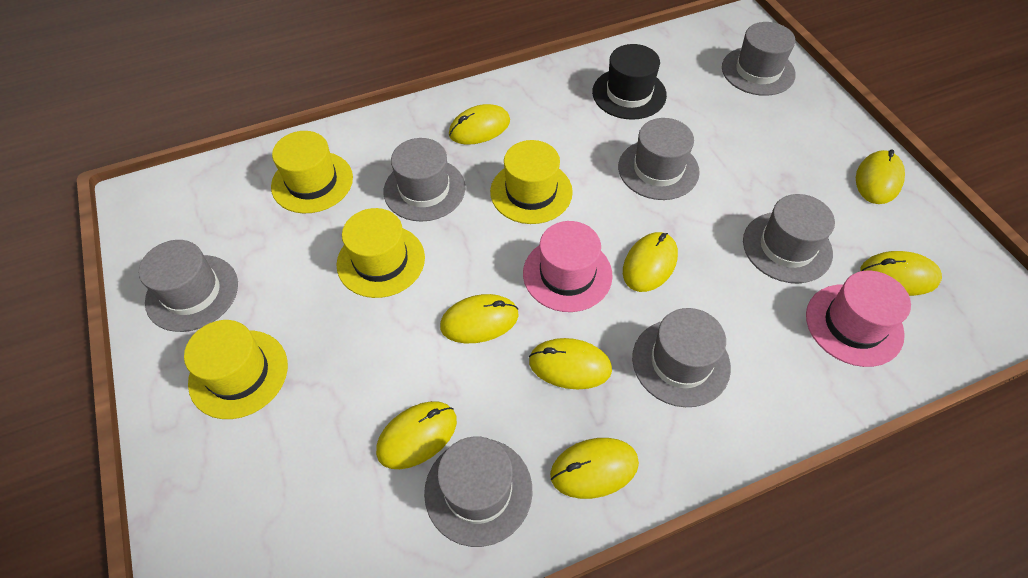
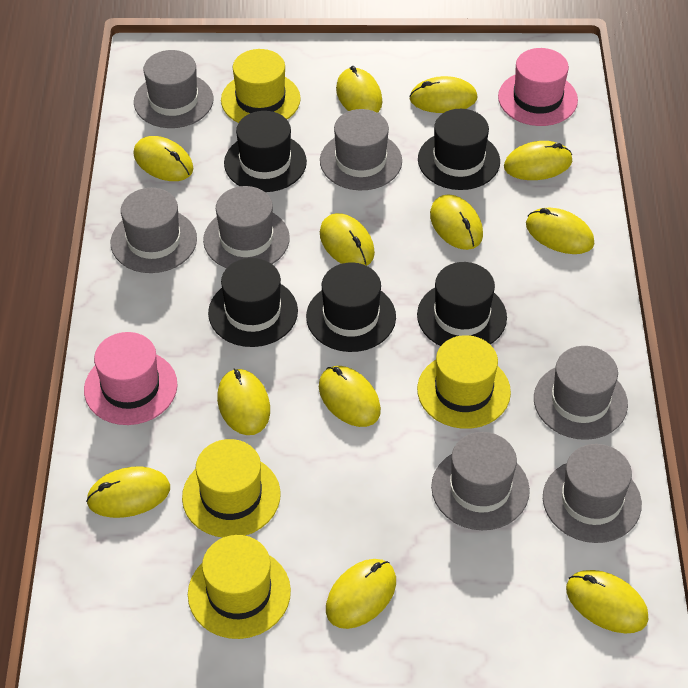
black hat: 1 -> 5
yellow mouse: 8 -> 12

